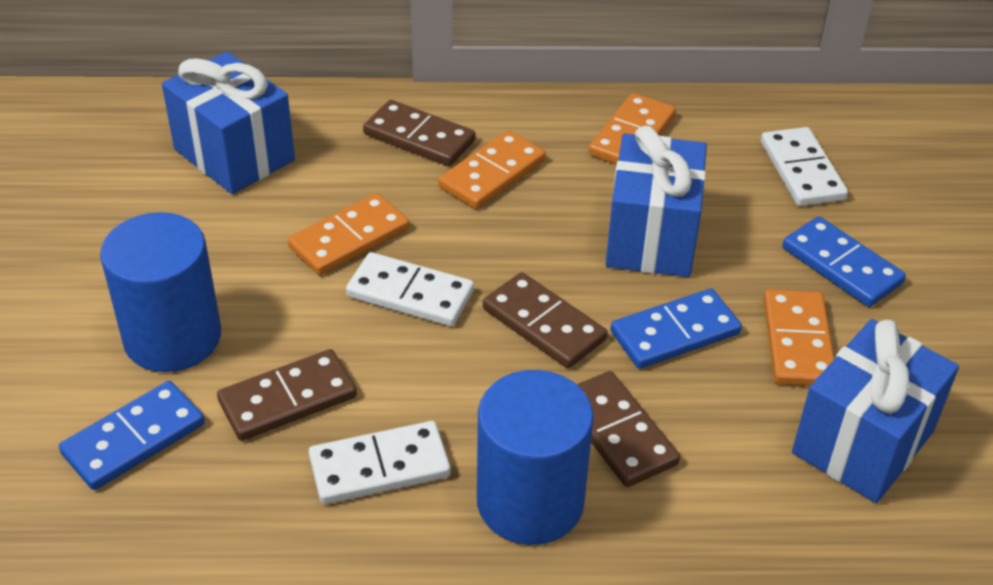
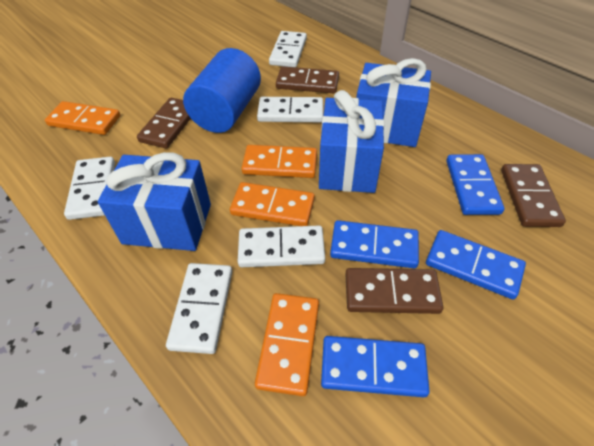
blue cylinder: 2 -> 1
blue domino: 3 -> 4
white domino: 3 -> 5

